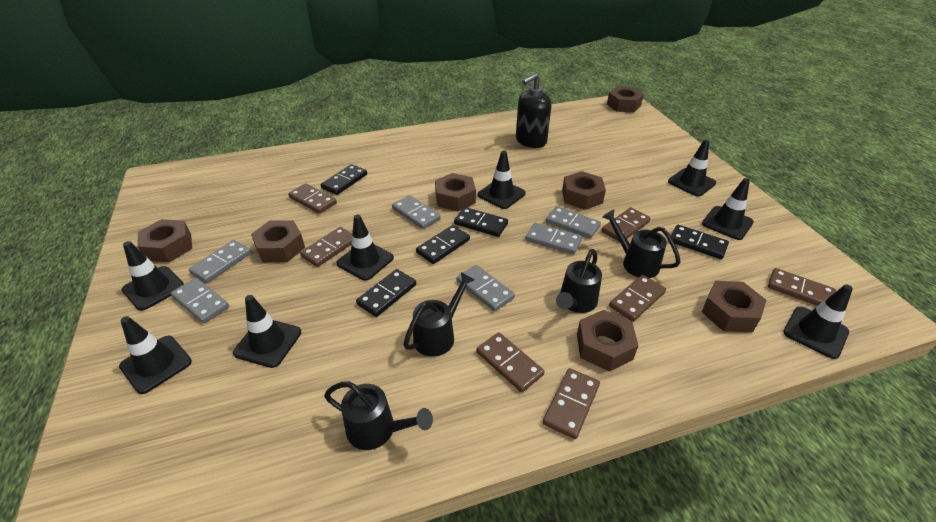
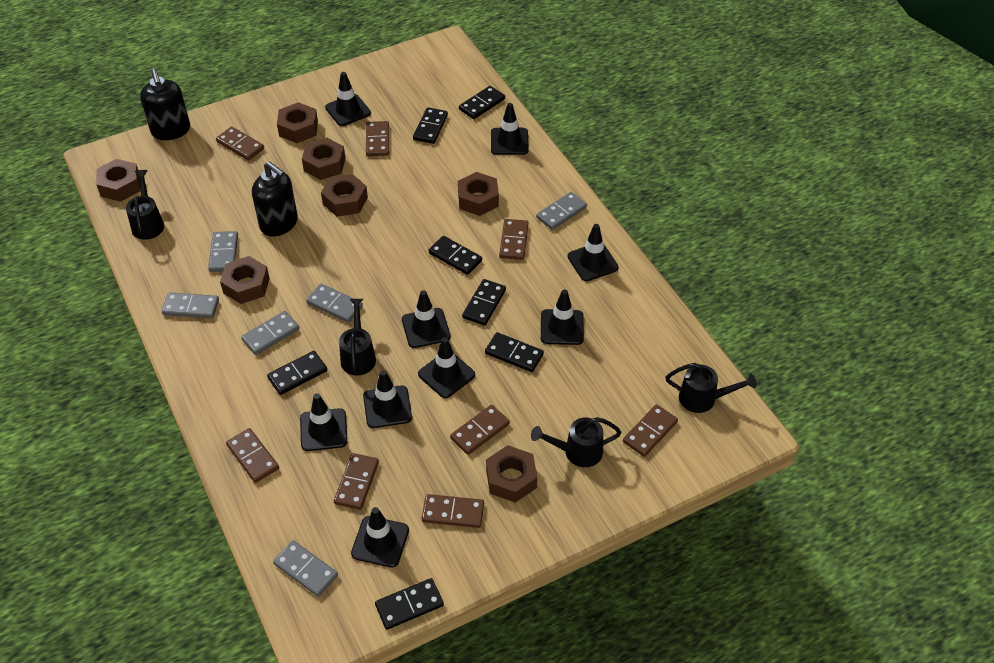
black domino: 5 -> 7
black soap dispenser: 1 -> 2
black traffic cone: 8 -> 9
brown domino: 7 -> 8

